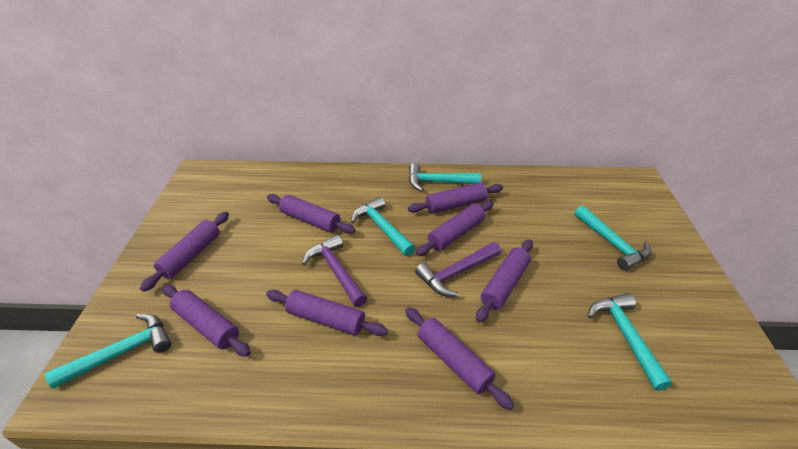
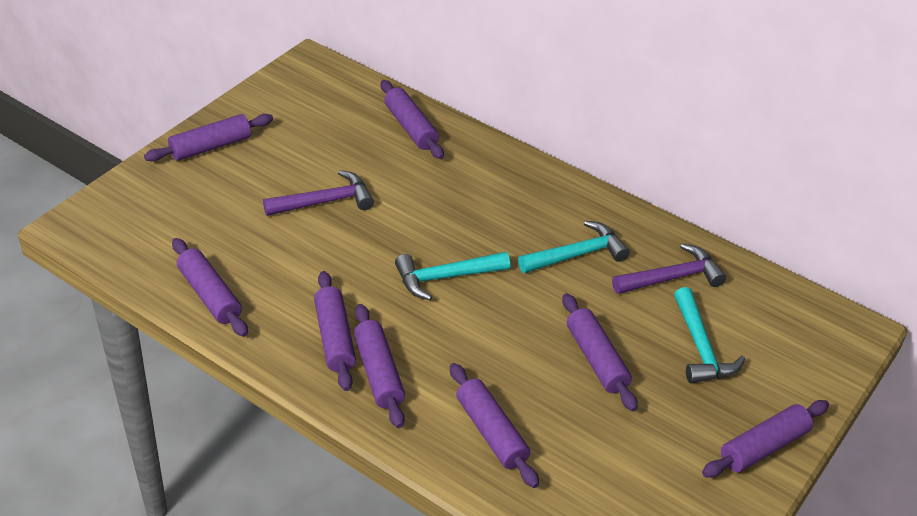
turquoise hammer: 5 -> 3

